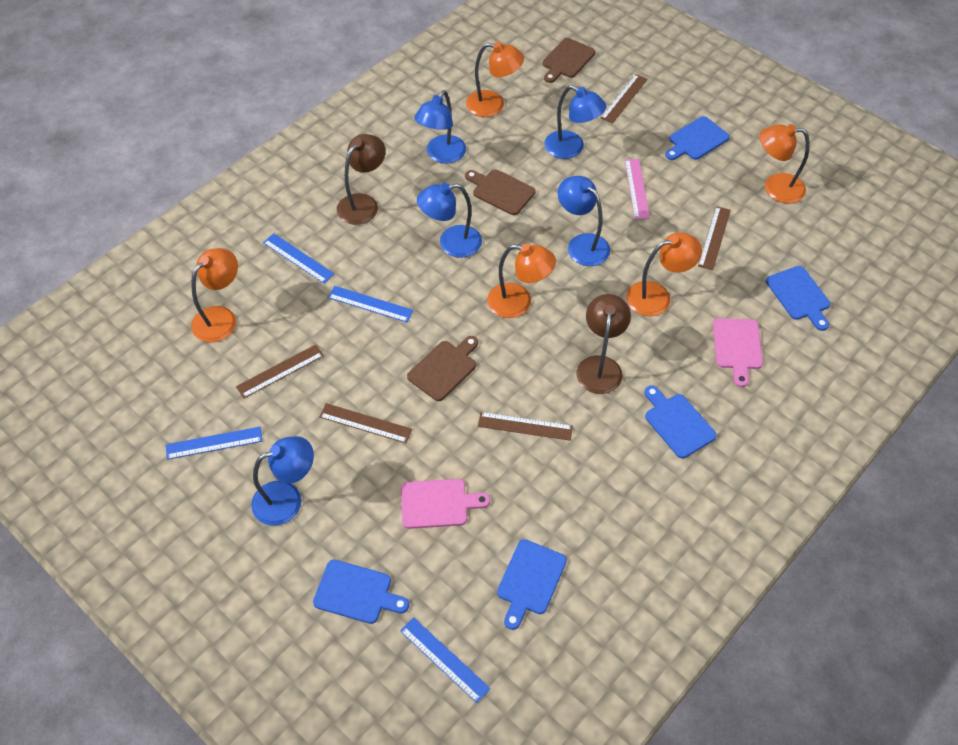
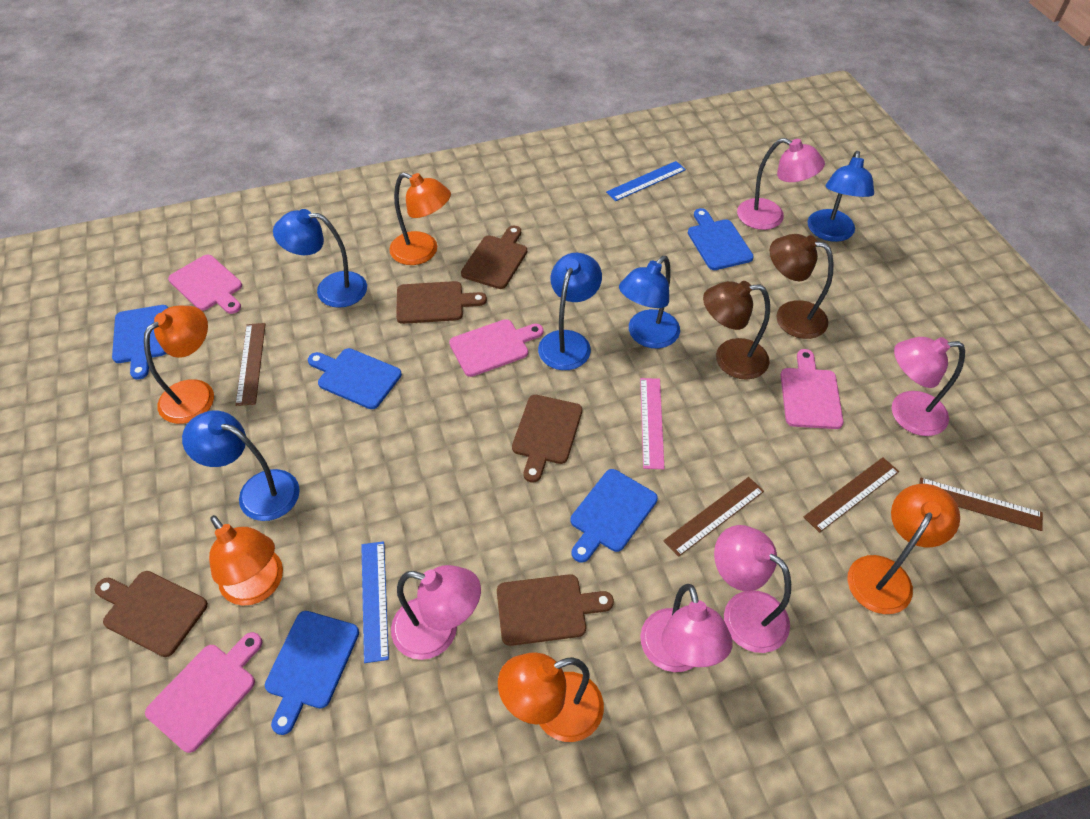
blue ruler: 4 -> 2
brown cutting board: 3 -> 5
brown ruler: 5 -> 4
pink cutting board: 2 -> 4
pink lamp: 0 -> 5

